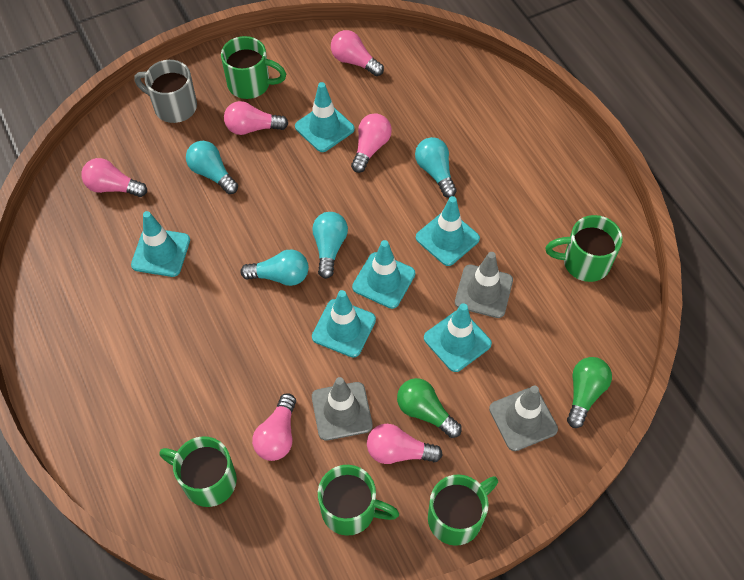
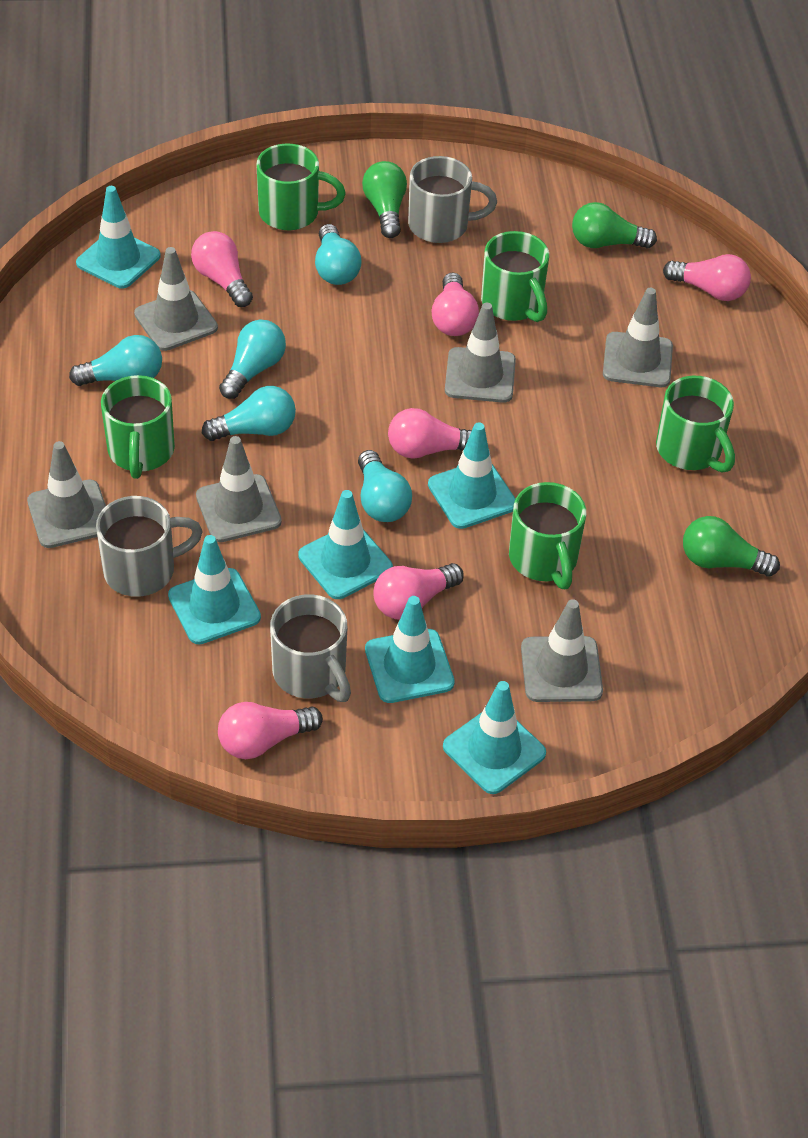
green light bulb: 2 -> 3
grey mug: 1 -> 3
grey traffic cone: 3 -> 6
turquoise light bulb: 4 -> 5

